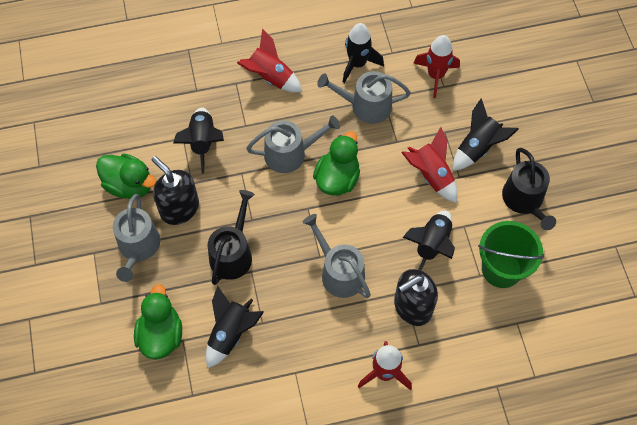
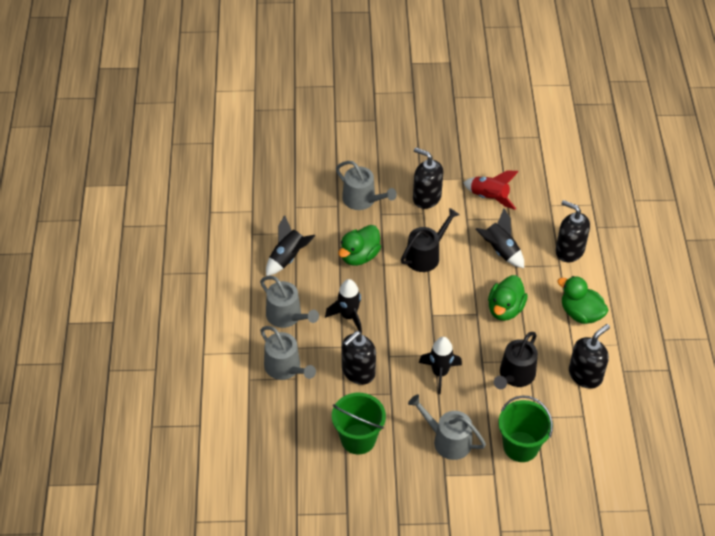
black rocket: 5 -> 4
black soap dispenser: 2 -> 4
green bucket: 1 -> 2
red rocket: 4 -> 1

